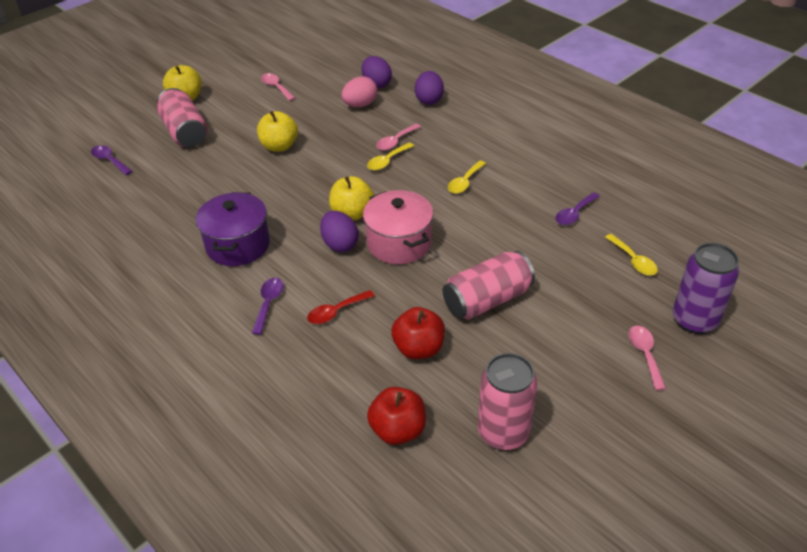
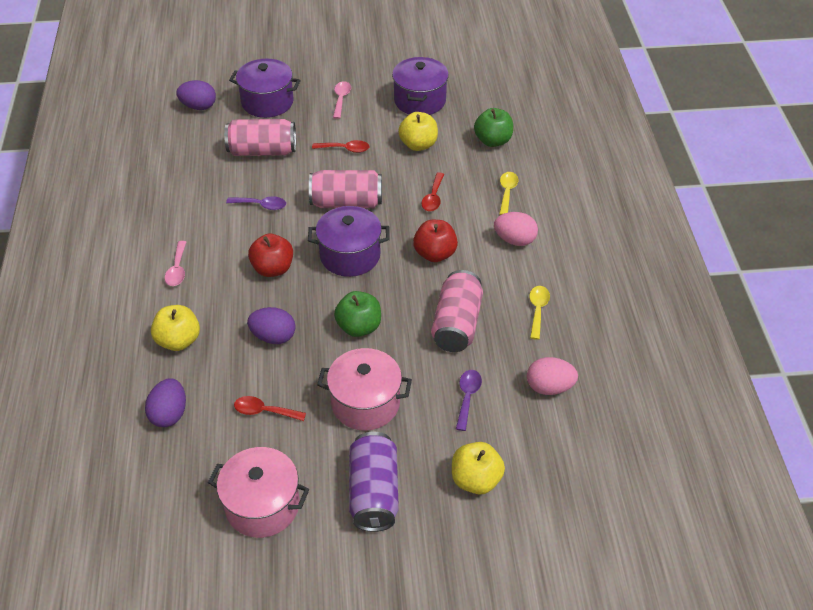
green apple: 0 -> 2
pink egg: 1 -> 2
pink pot: 1 -> 2
pink spoon: 3 -> 2
purple pot: 1 -> 3
purple spoon: 3 -> 2
red spoon: 1 -> 3
yellow spoon: 3 -> 2

